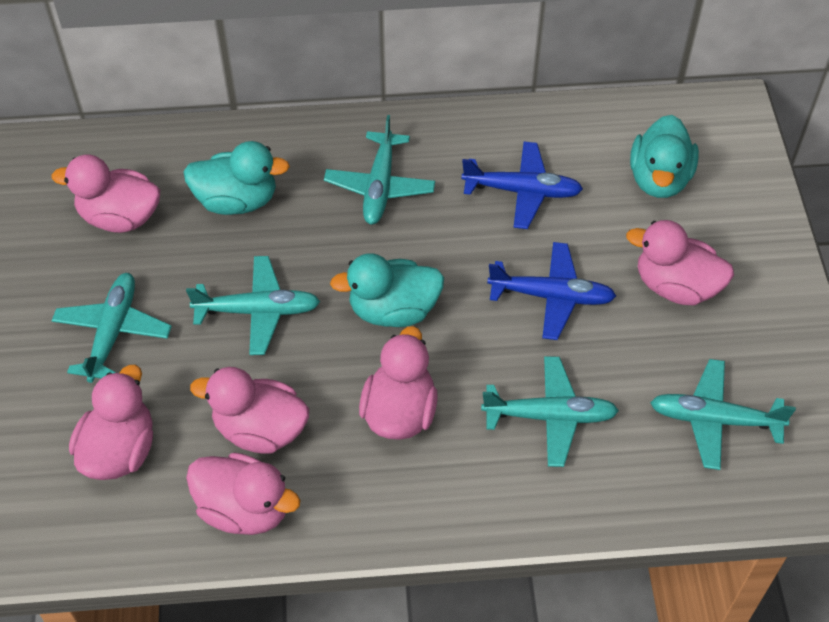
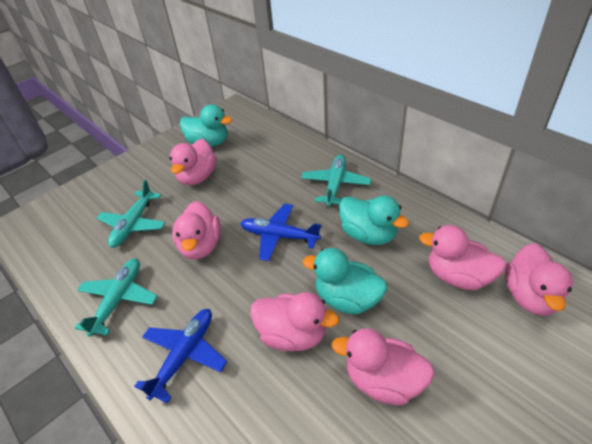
turquoise plane: 5 -> 3

